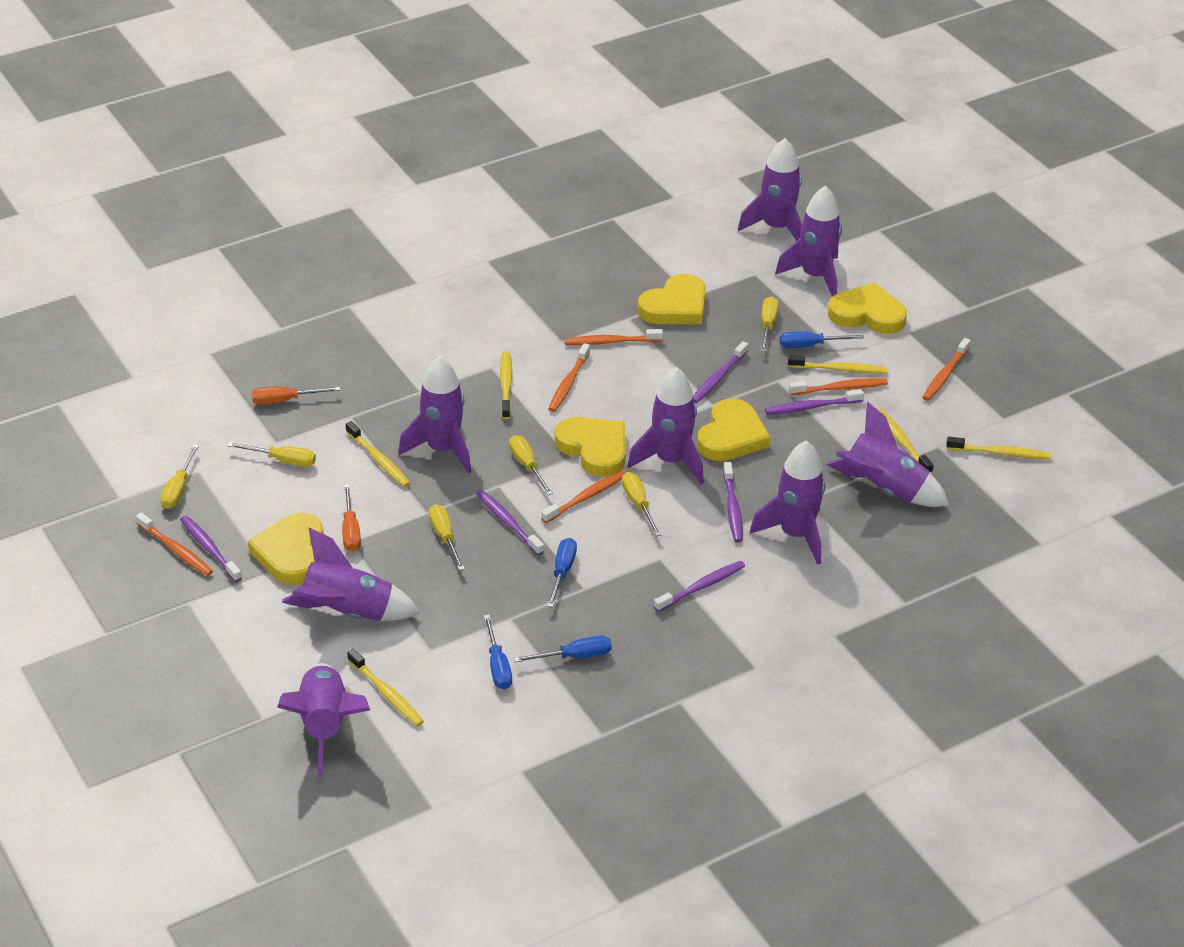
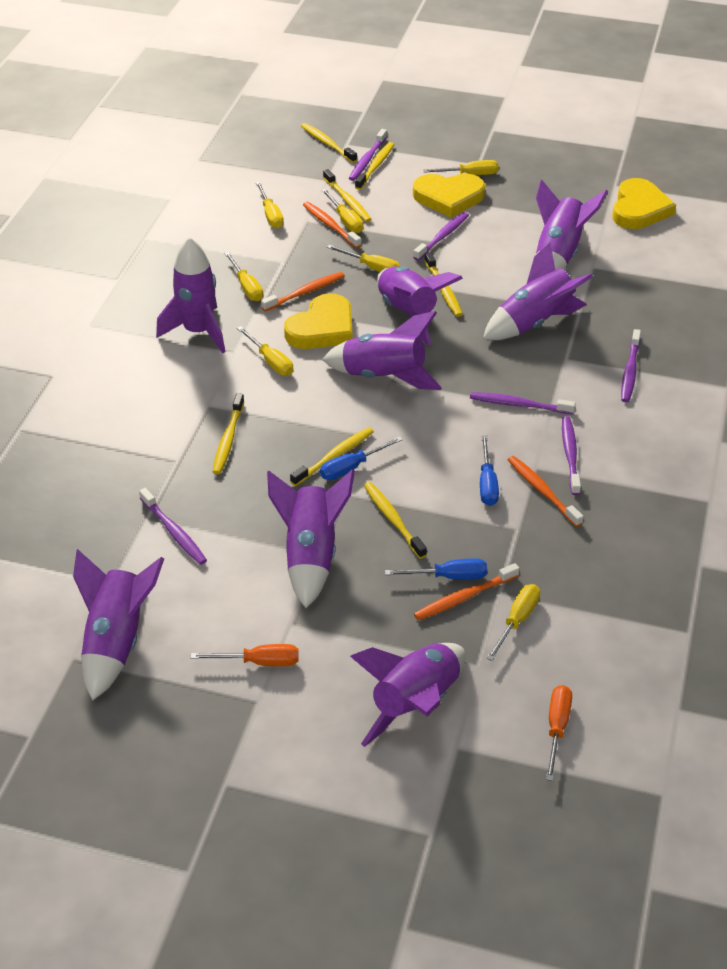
blue screwdriver: 4 -> 3
orange toothbrush: 6 -> 4
yellow heart: 5 -> 3
yellow screwdriver: 6 -> 7
yellow toothbrush: 6 -> 7

